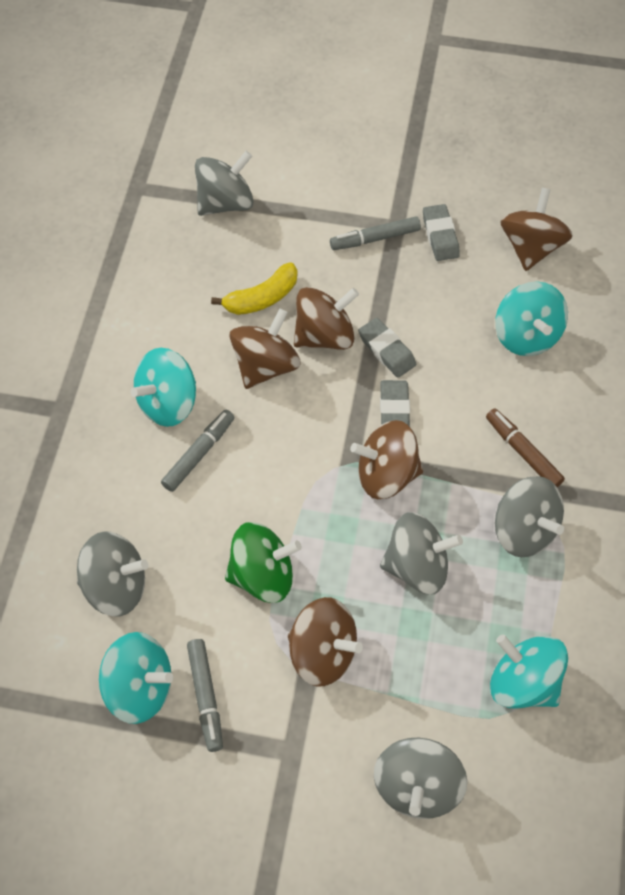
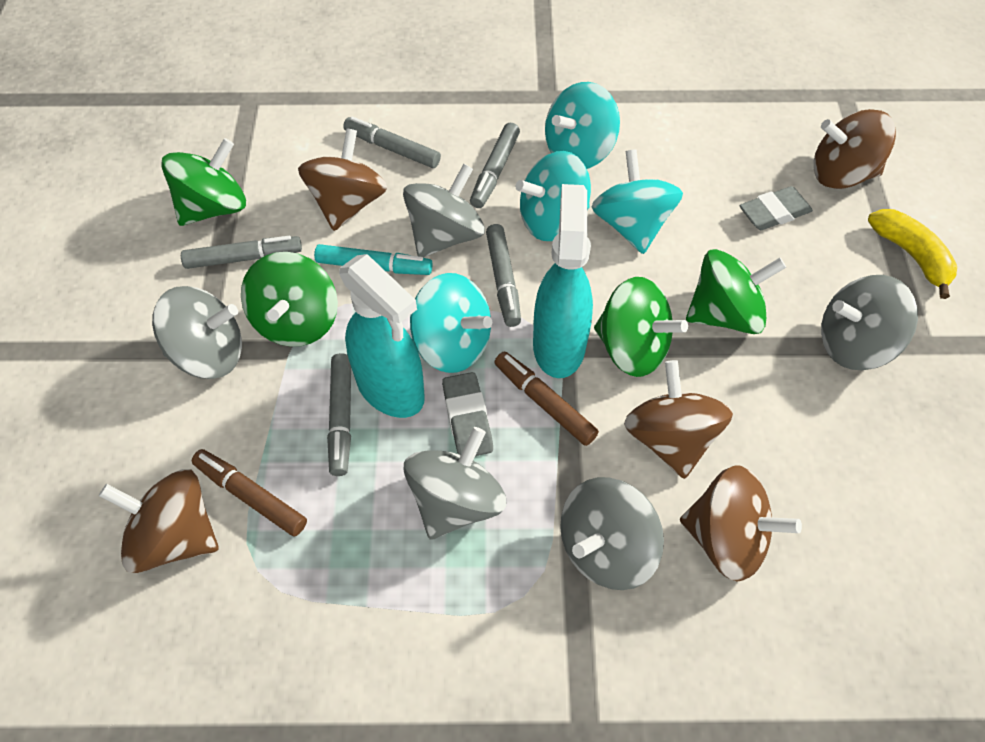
brown marker: 1 -> 2
green spinning top: 1 -> 4
grey eraser: 3 -> 2
grey marker: 3 -> 5
turquoise marker: 0 -> 1
turquoise spray bottle: 0 -> 2

